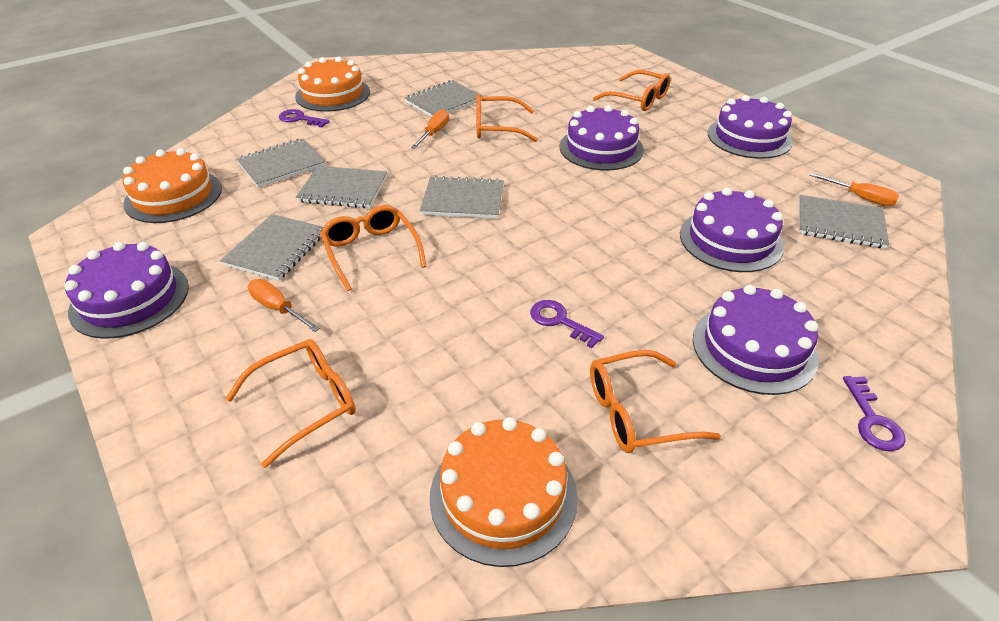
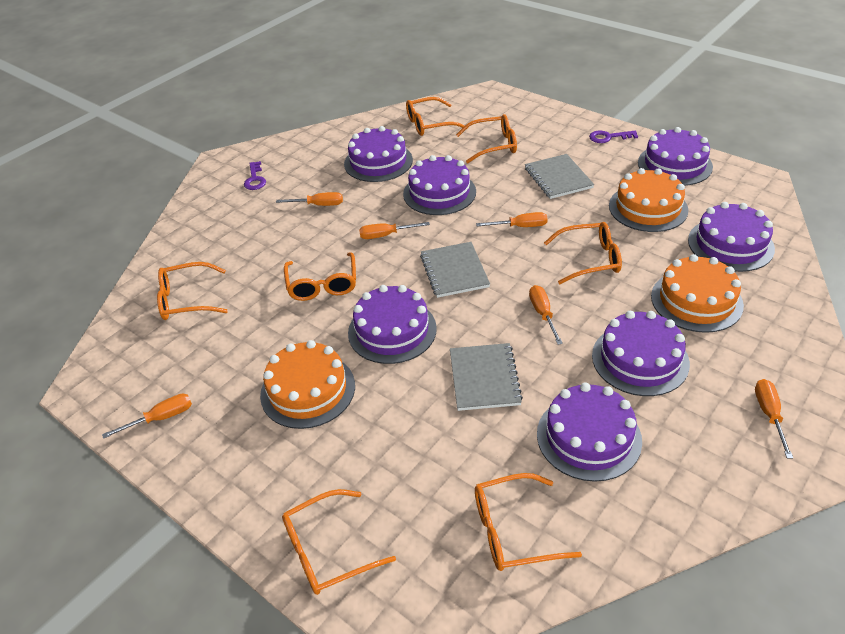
grey notebook: 6 -> 3
orange glasses: 5 -> 7
orange screwdriver: 3 -> 6
purple cake: 5 -> 7
purple key: 3 -> 2

